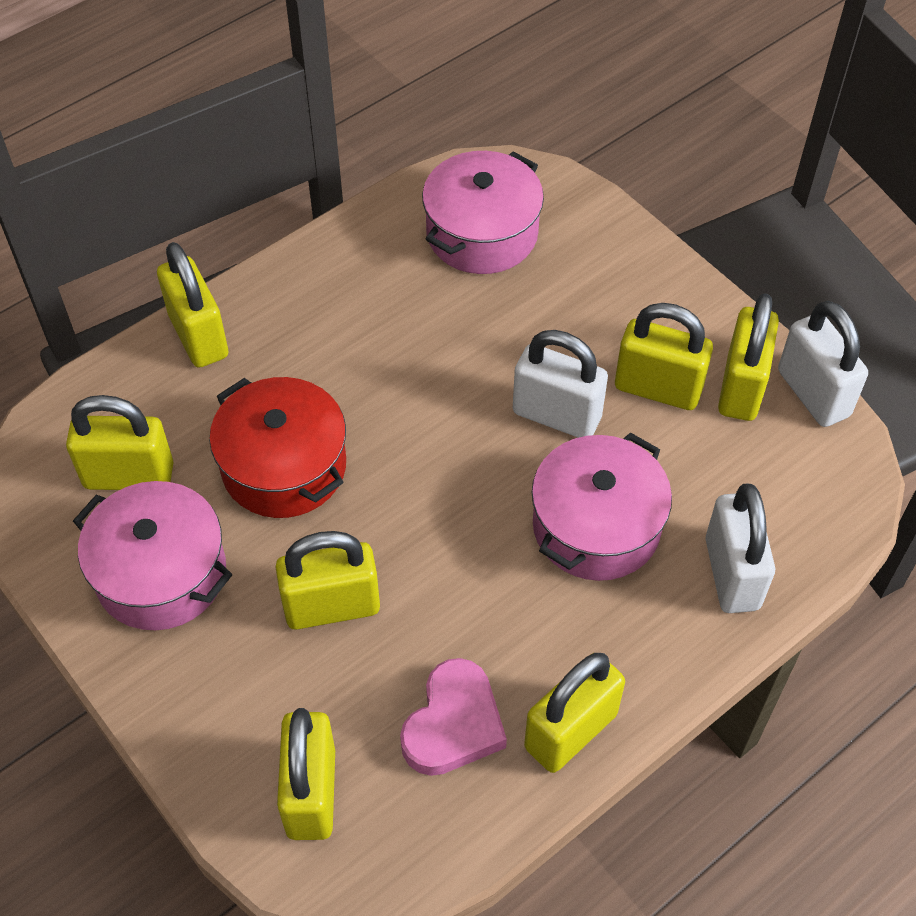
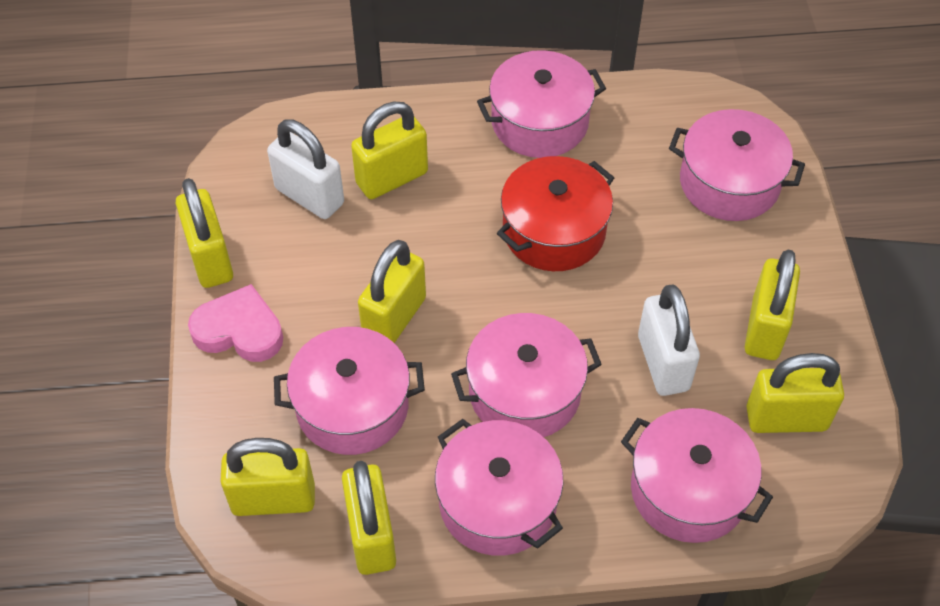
pink pot: 3 -> 6
white padlock: 3 -> 2

